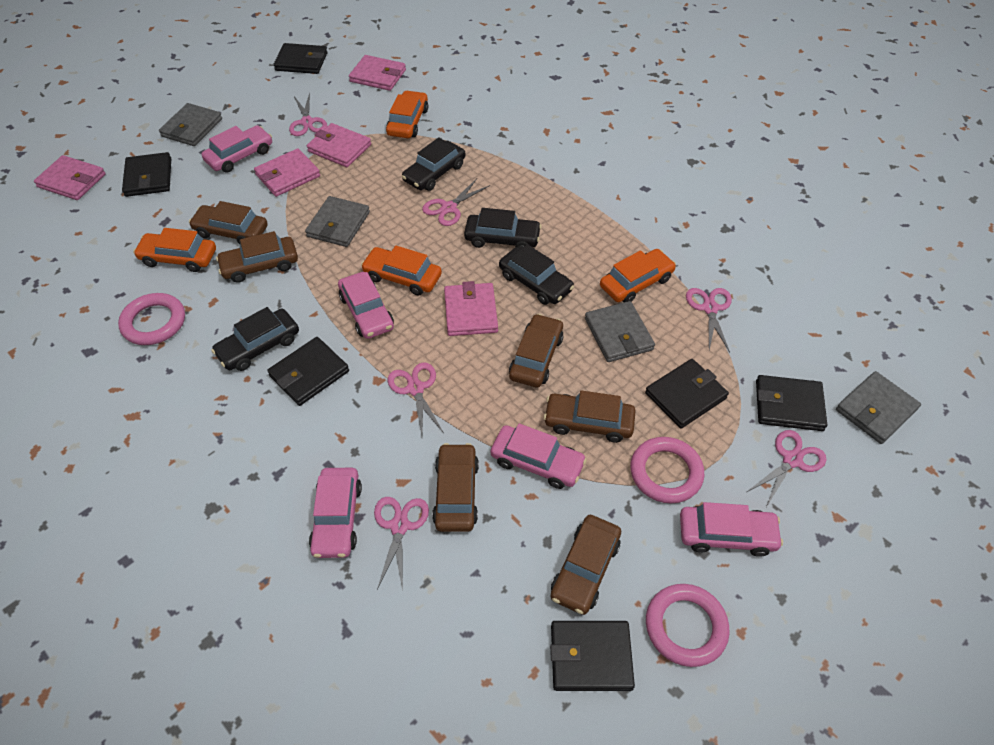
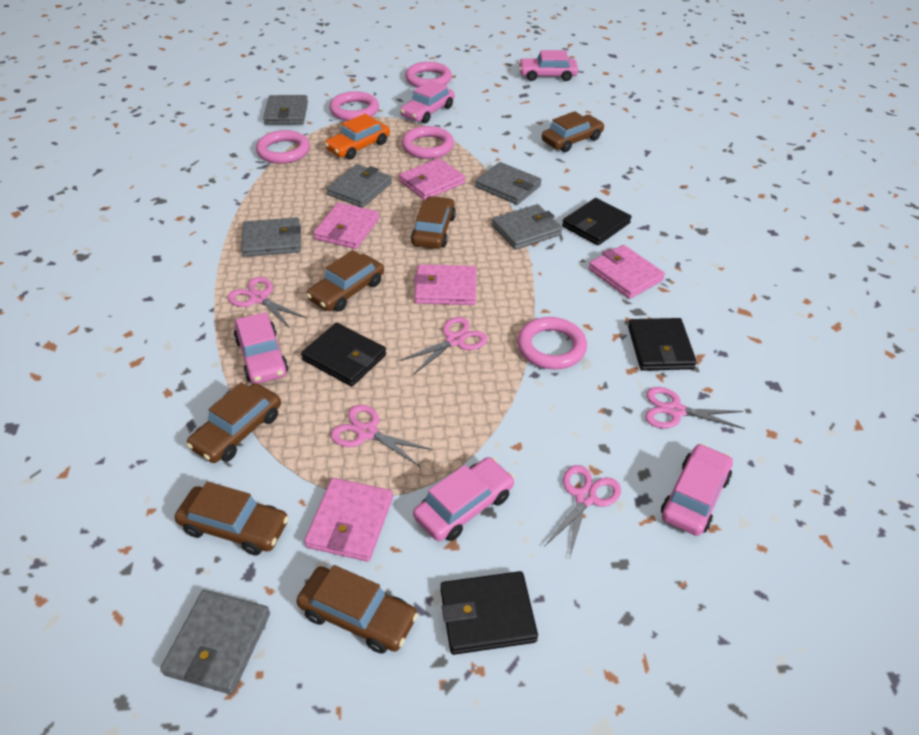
black car: 4 -> 0
black wallet: 6 -> 4
grey wallet: 4 -> 6
orange car: 4 -> 1
pink ring: 3 -> 5
pink scissors: 6 -> 5

